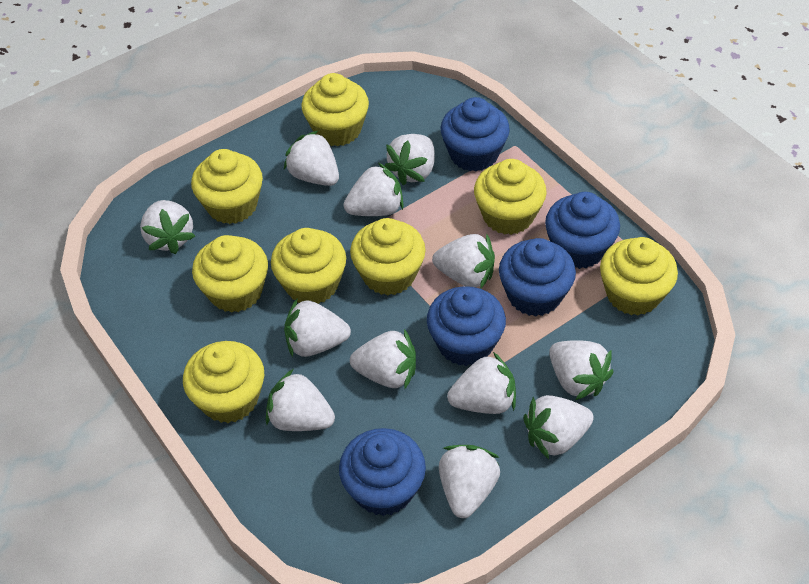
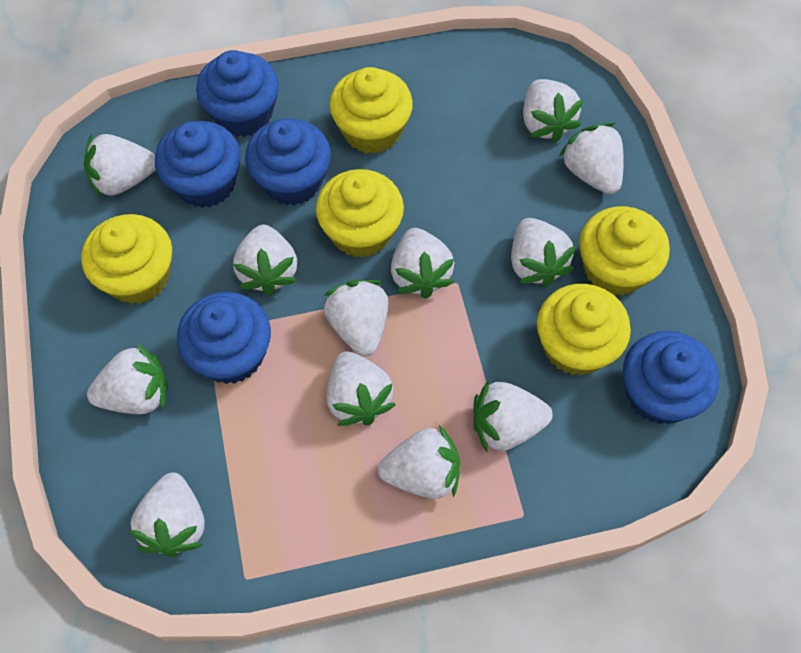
yellow cupcake: 8 -> 5

